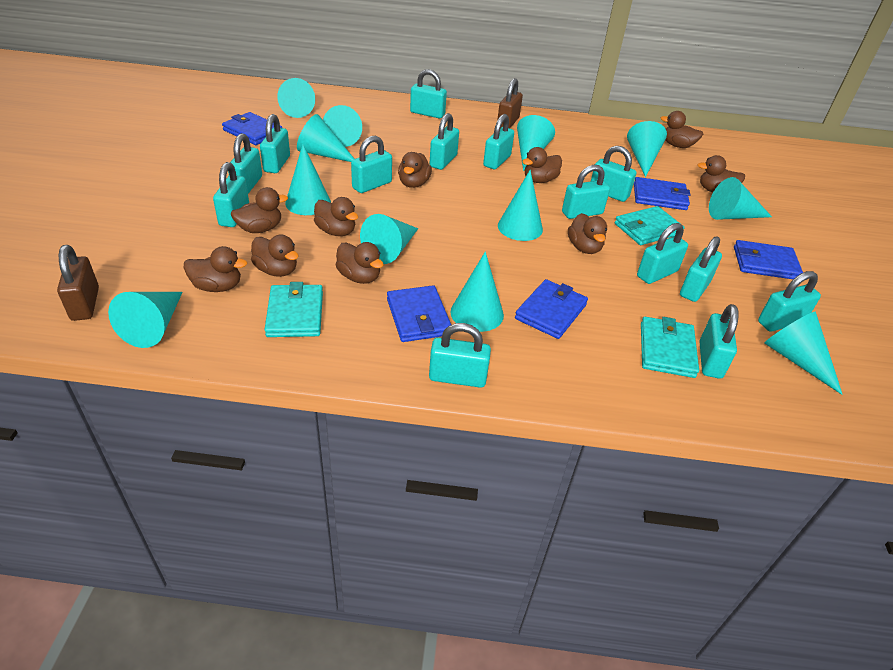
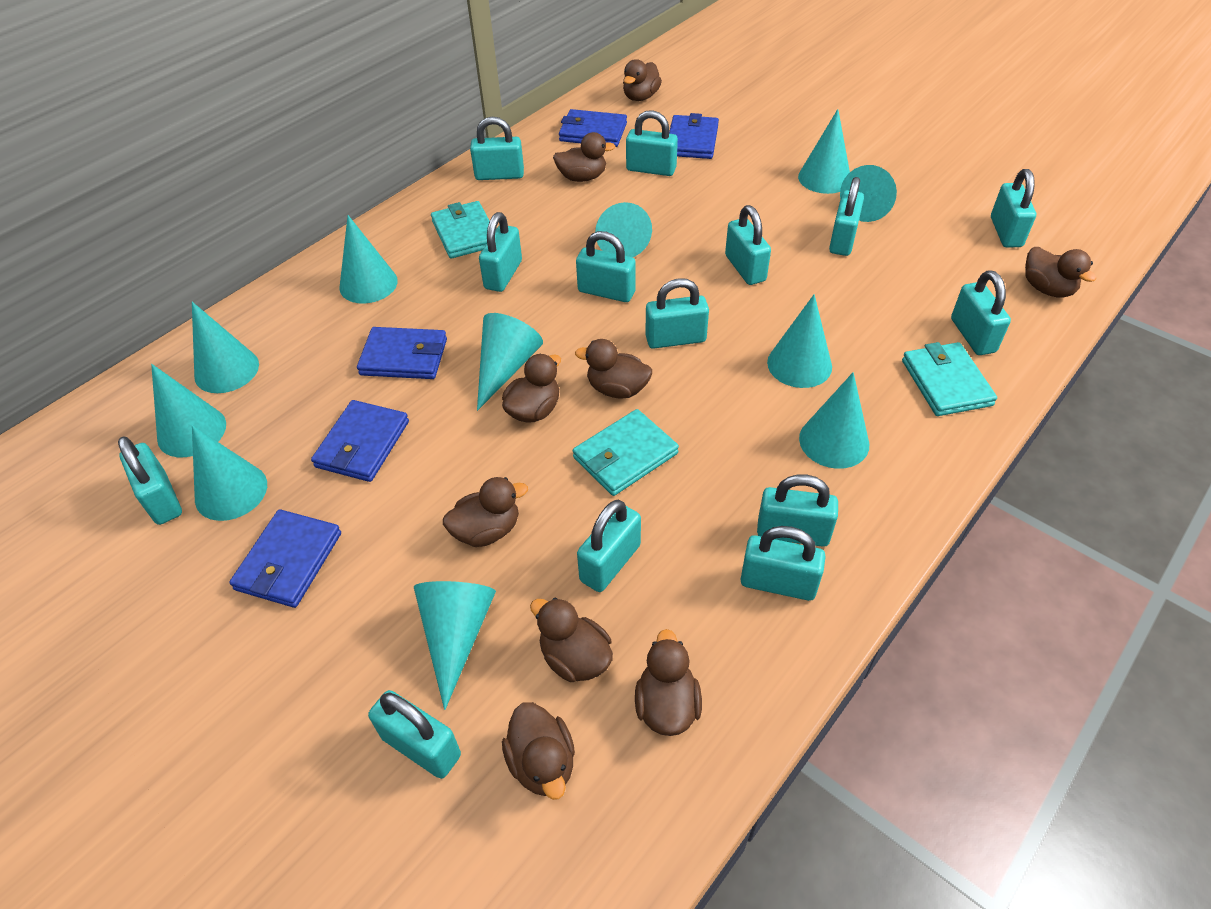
brown duck: 10 -> 9
brown padlock: 2 -> 0
turquoise cone: 12 -> 11

